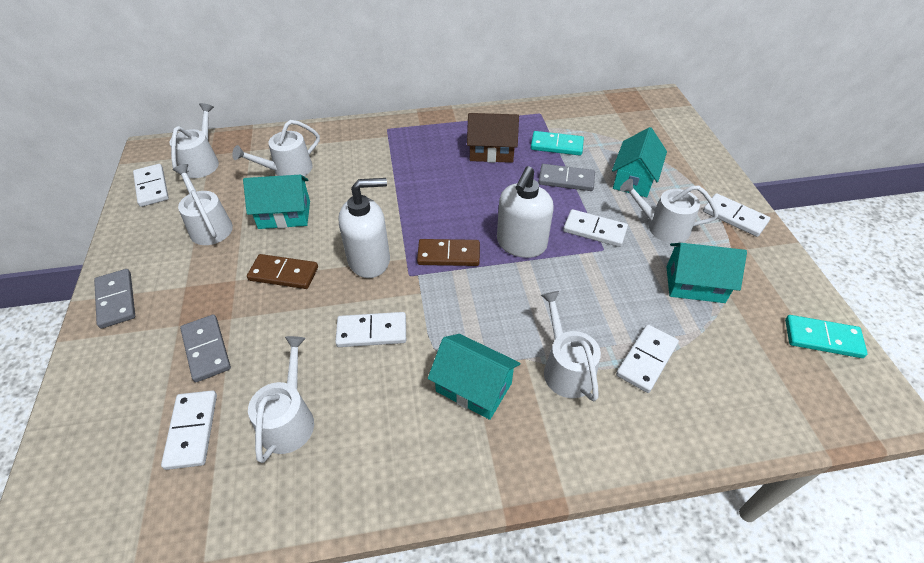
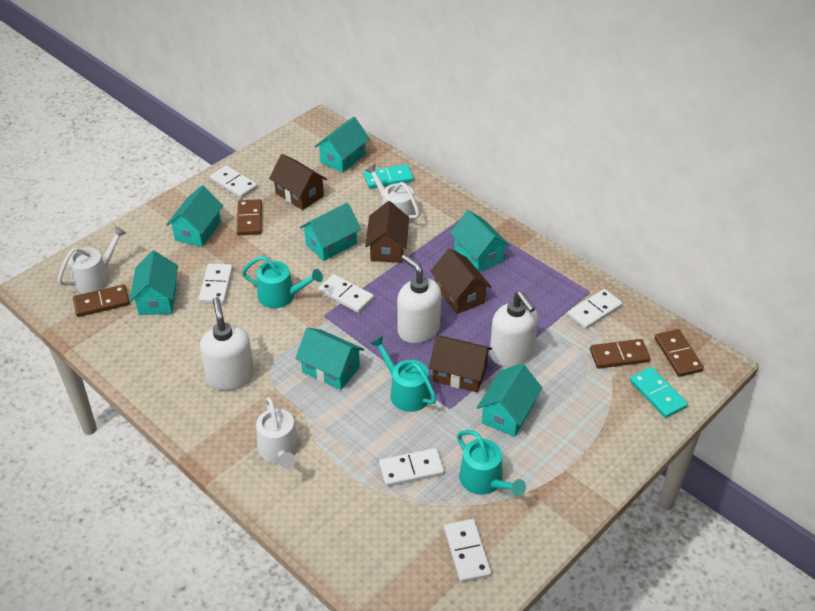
brown domino: 2 -> 4
brown house: 1 -> 4
grey domino: 3 -> 0
turquoise house: 4 -> 7
turquoise watering can: 0 -> 3
white soap dispenser: 2 -> 3
white watering can: 6 -> 3

